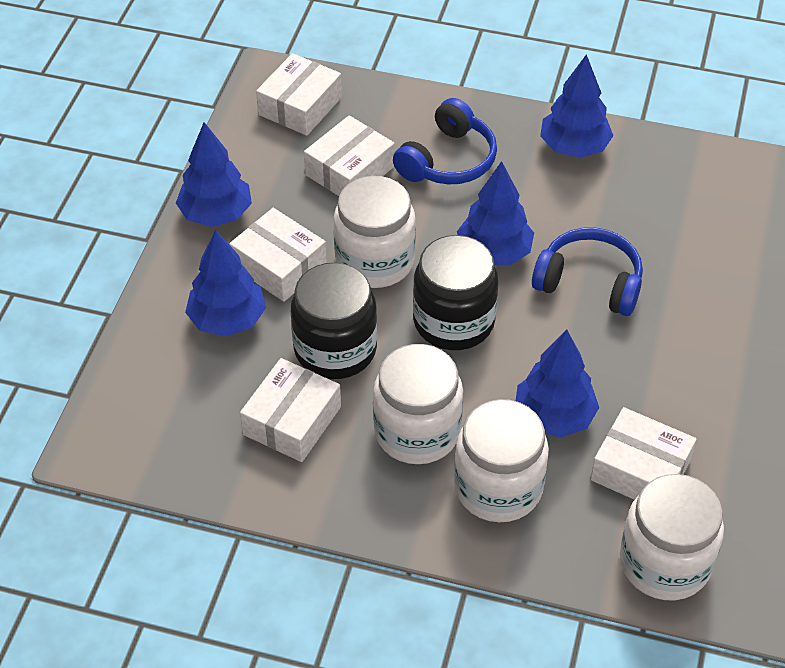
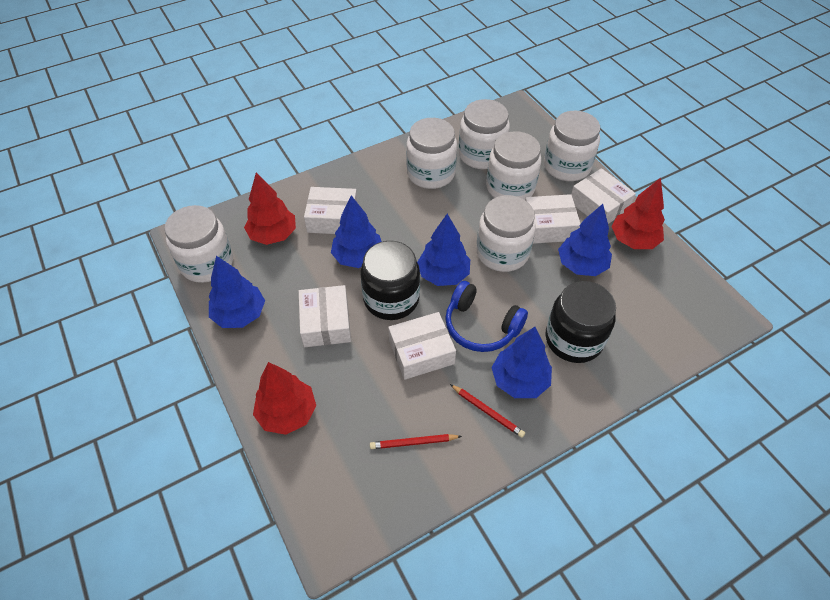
blue headphones: 2 -> 1
red pencil: 0 -> 2
red tree: 0 -> 3
white jar: 4 -> 6

